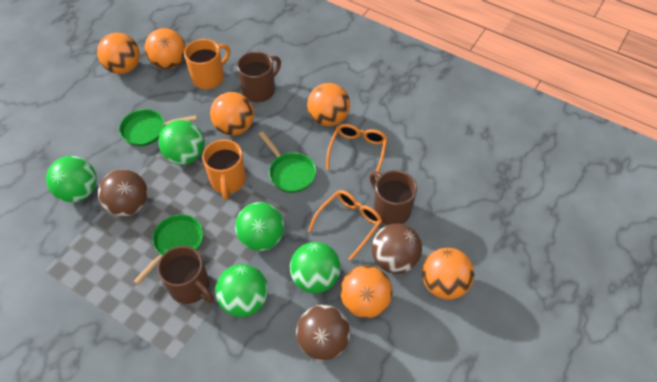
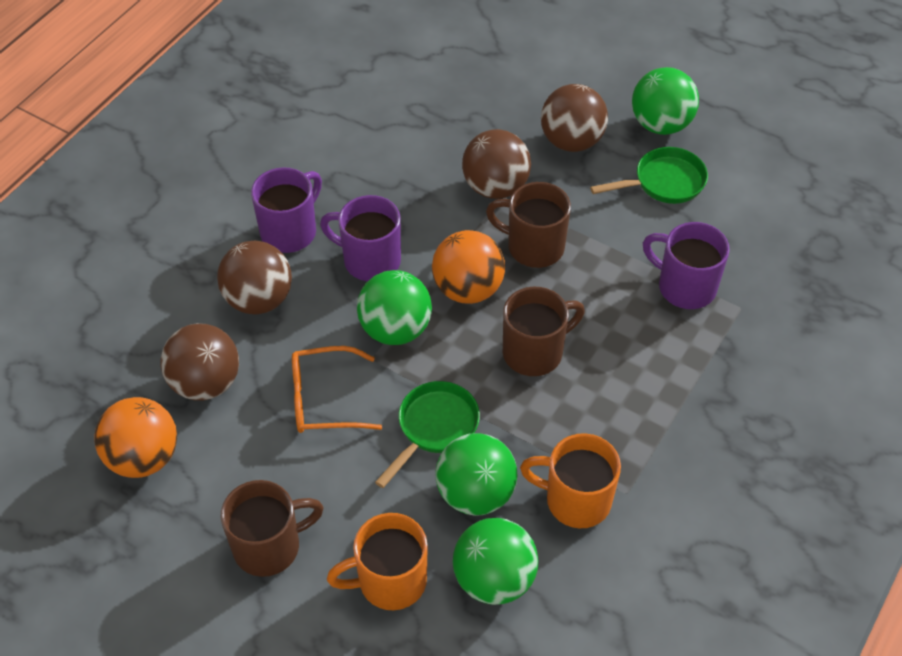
brown ball: 3 -> 4
green ball: 5 -> 4
green pan: 3 -> 2
orange ball: 6 -> 2
orange glasses: 2 -> 1
purple mug: 0 -> 3

